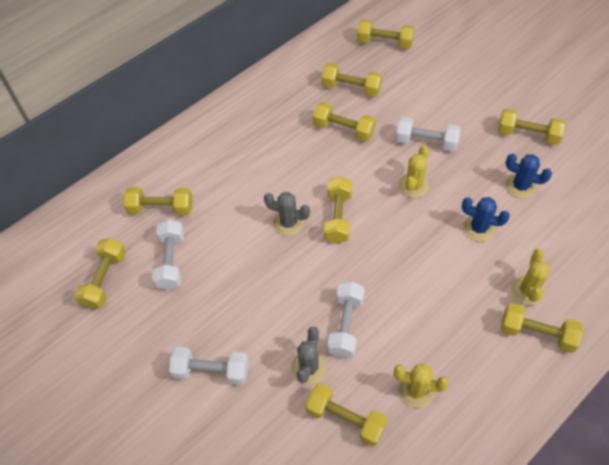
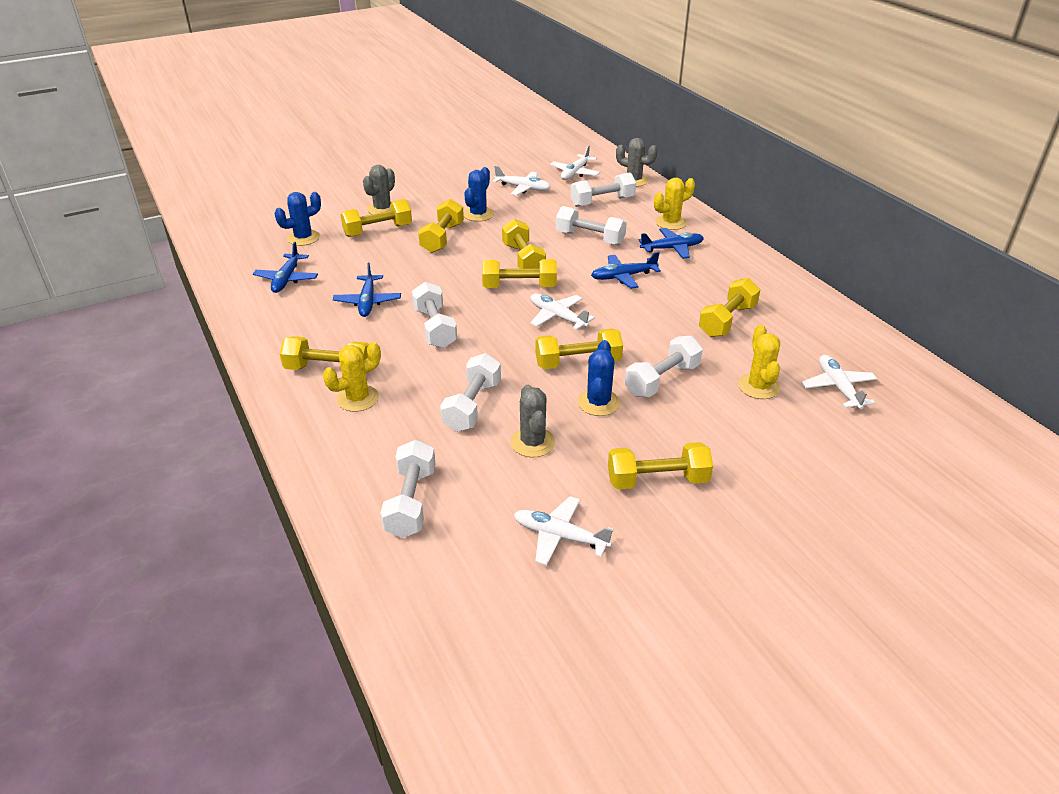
blue cactus: 2 -> 3
blue plane: 0 -> 4
grey cactus: 2 -> 3
white dumbbell: 4 -> 6
white plane: 0 -> 5
yellow dumbbell: 9 -> 8

